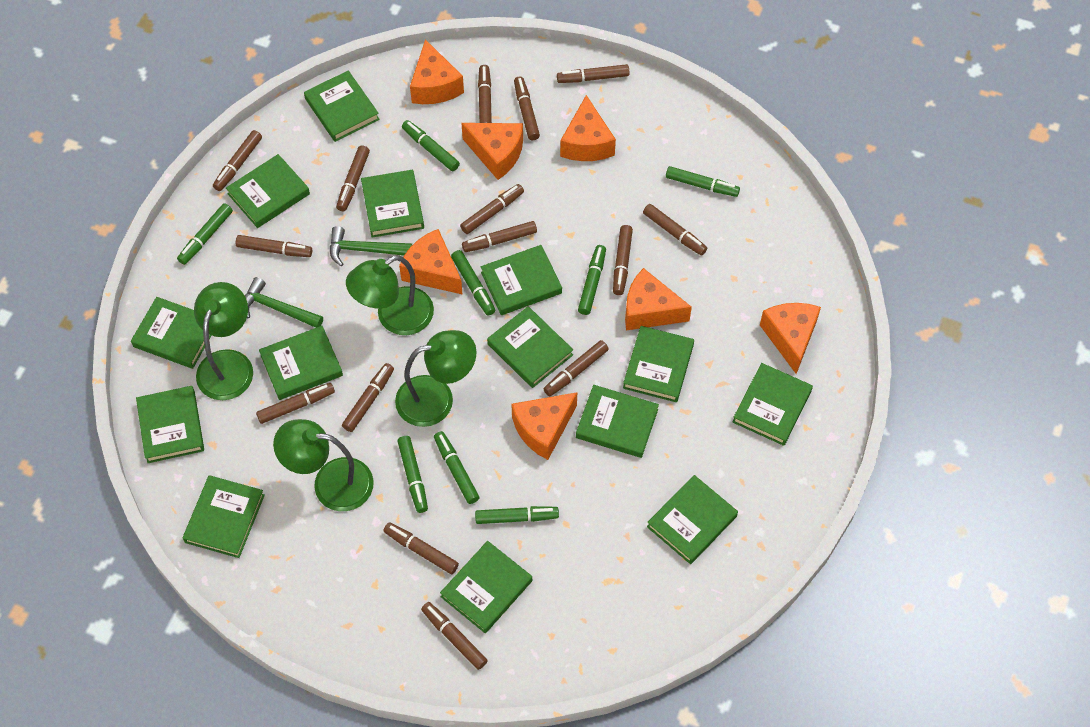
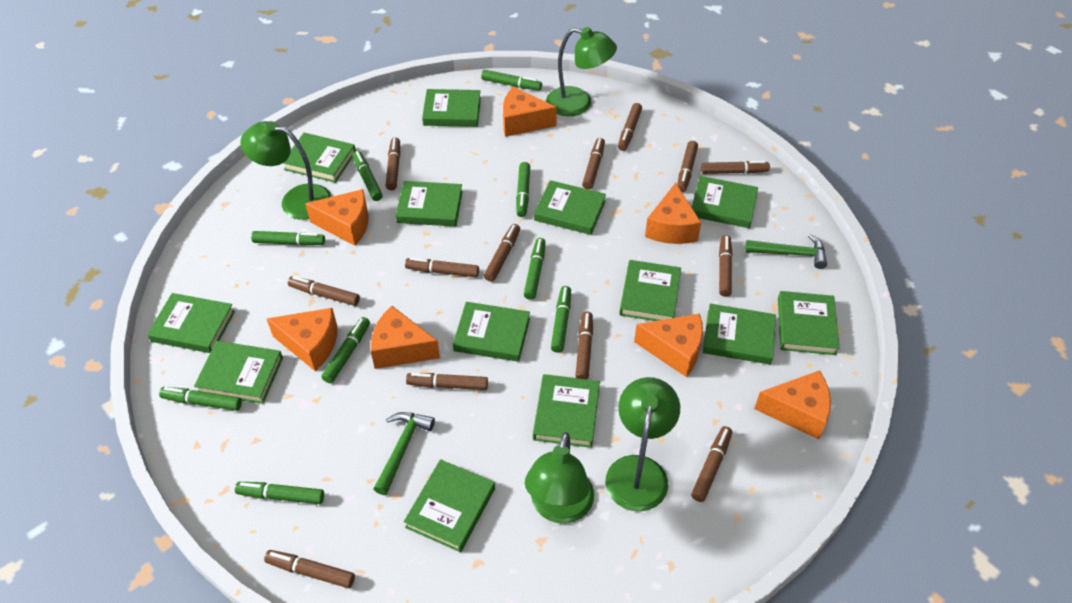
brown marker: 15 -> 13
green book: 14 -> 13
green marker: 8 -> 9

